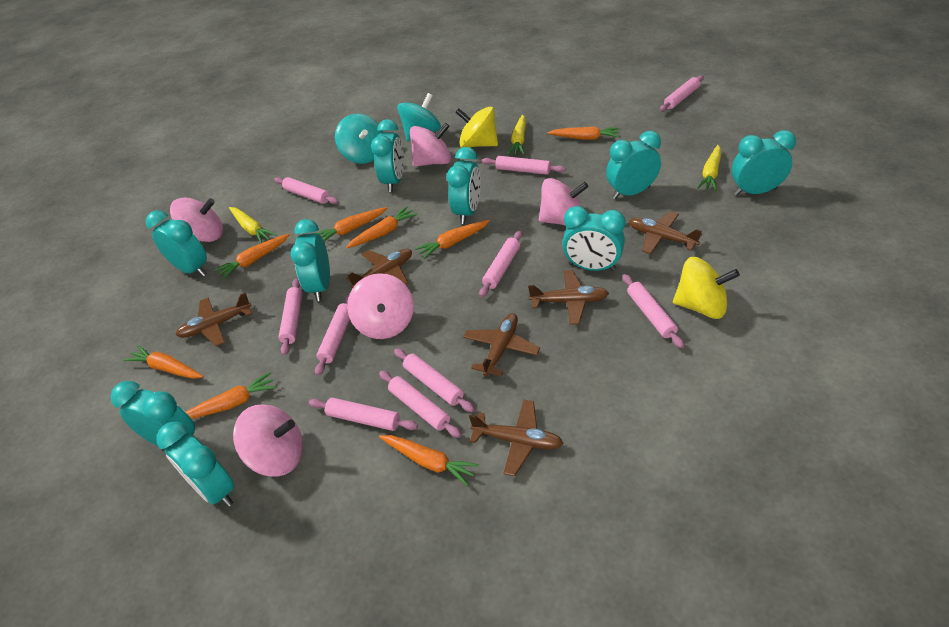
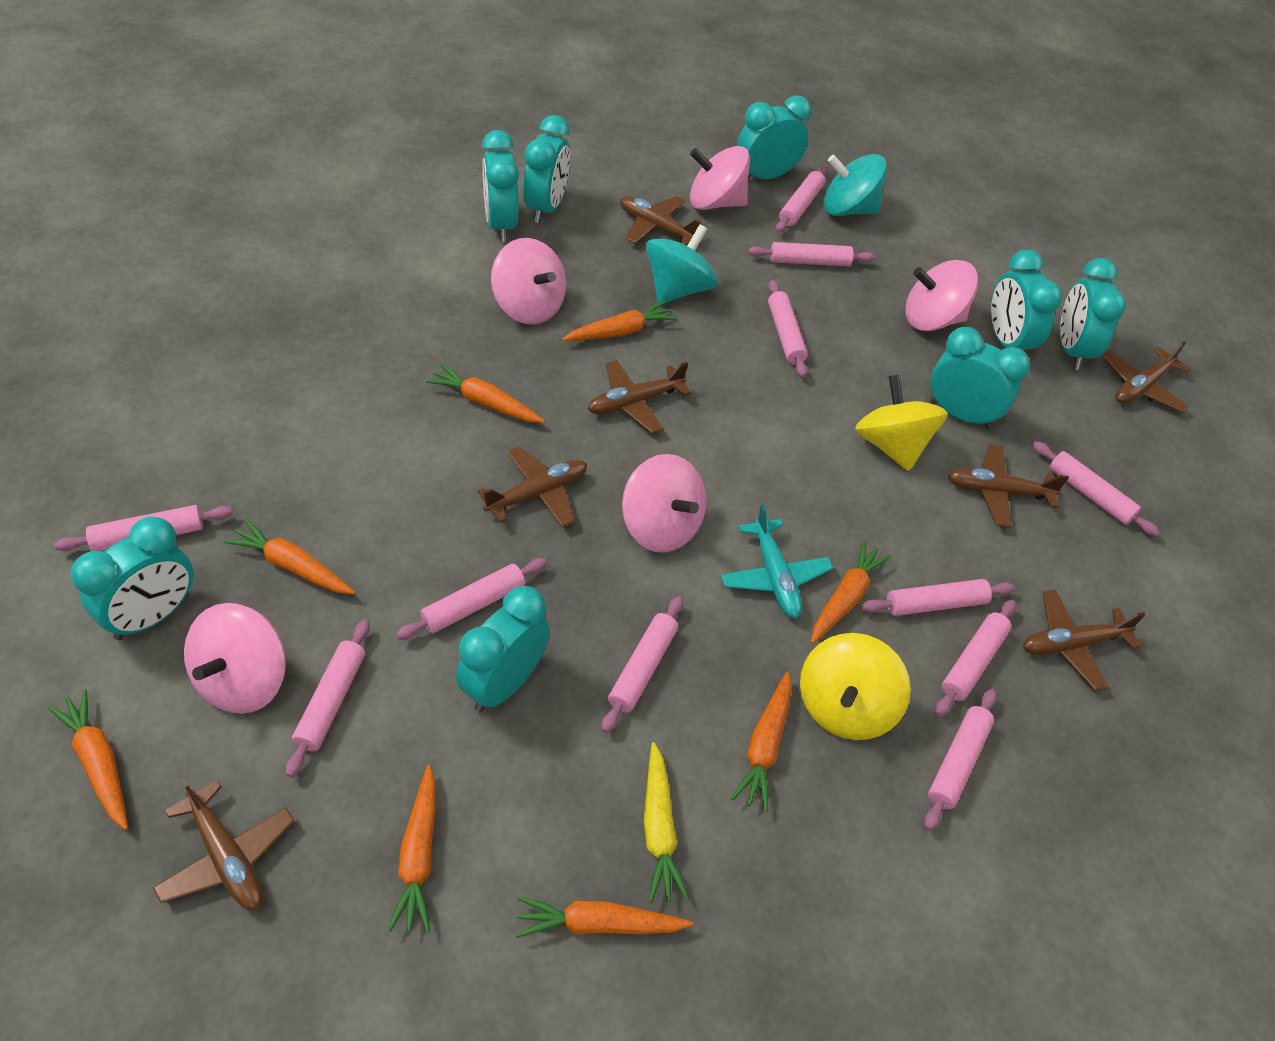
brown plane: 6 -> 7
pink rolling pin: 10 -> 11
turquoise clock: 9 -> 8
turquoise plane: 0 -> 1
yellow carrot: 3 -> 1

